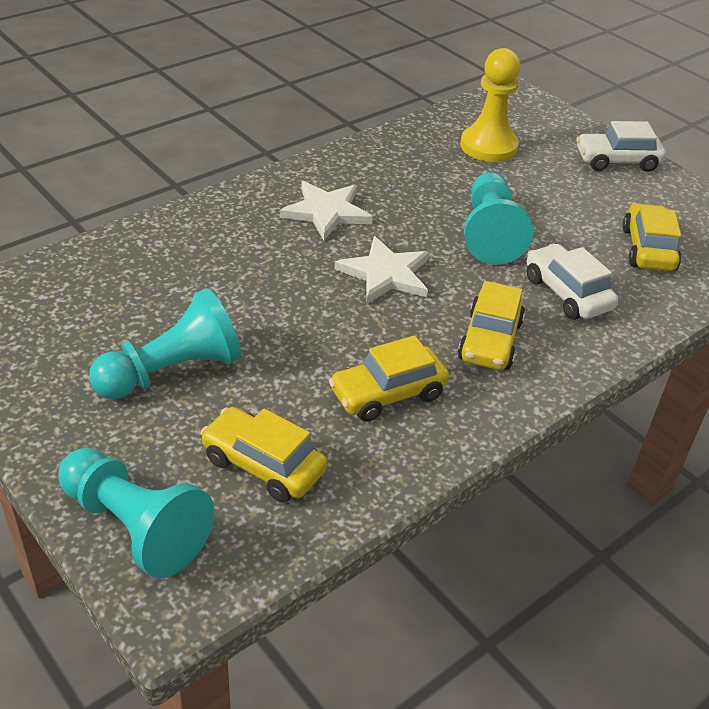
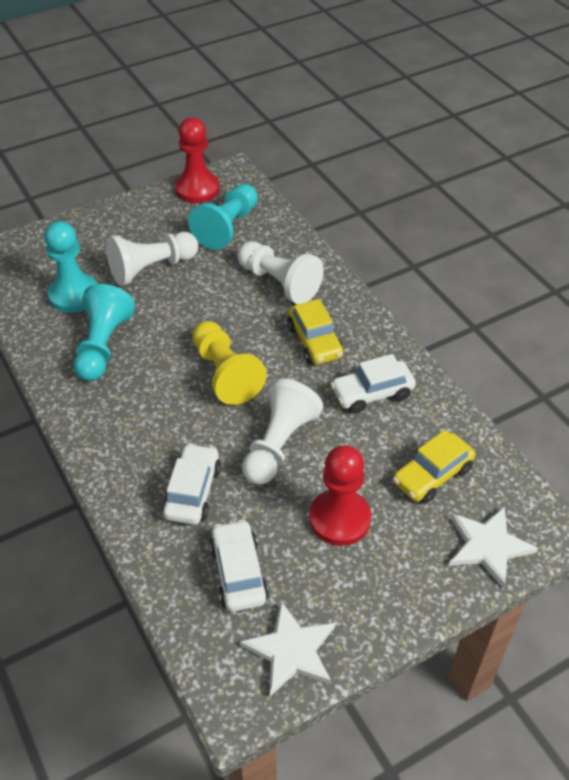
red pawn: 0 -> 2
white car: 2 -> 3
white pawn: 0 -> 3
yellow car: 4 -> 2

